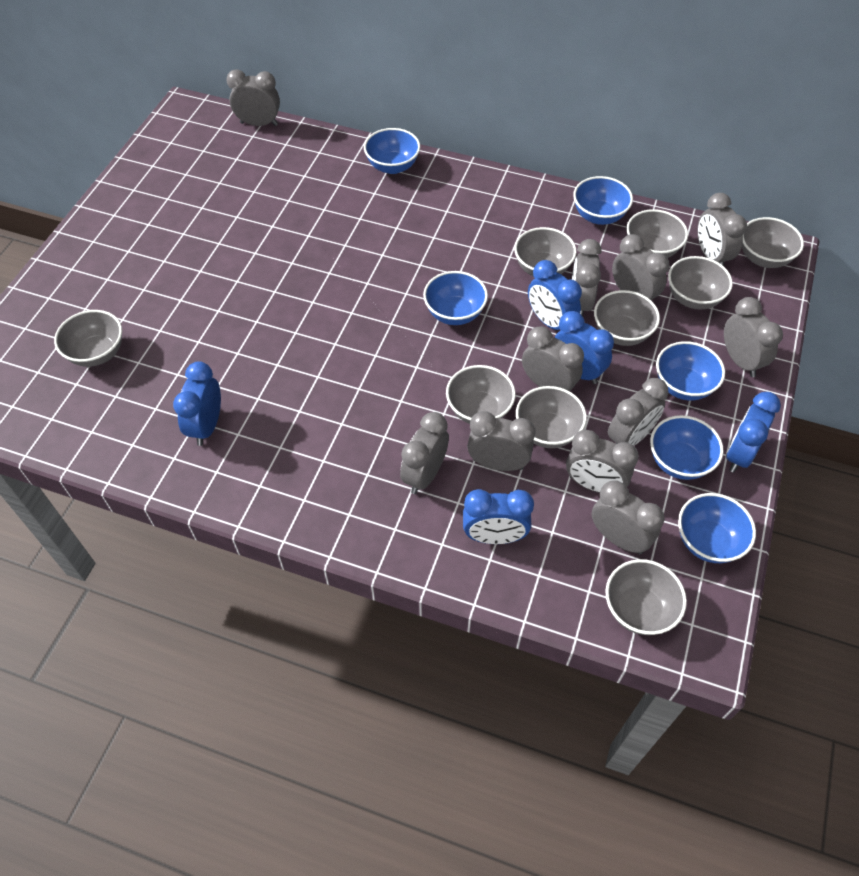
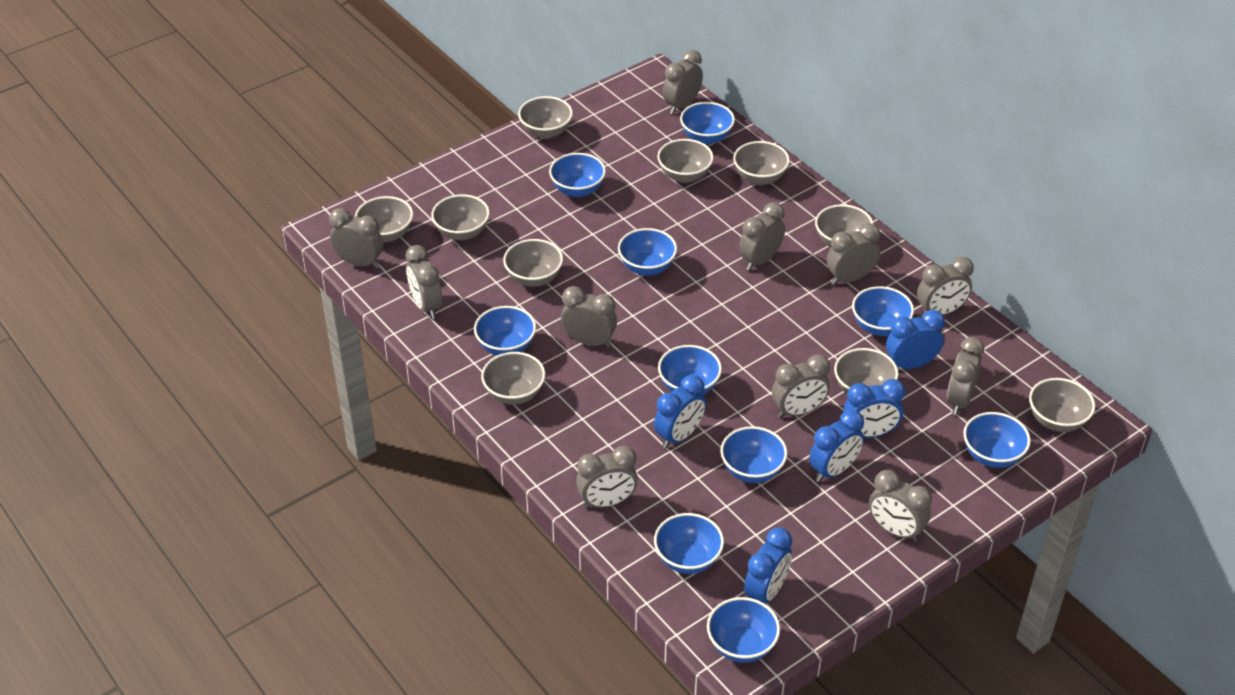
blue bowl: 6 -> 10
grey bowl: 9 -> 10

